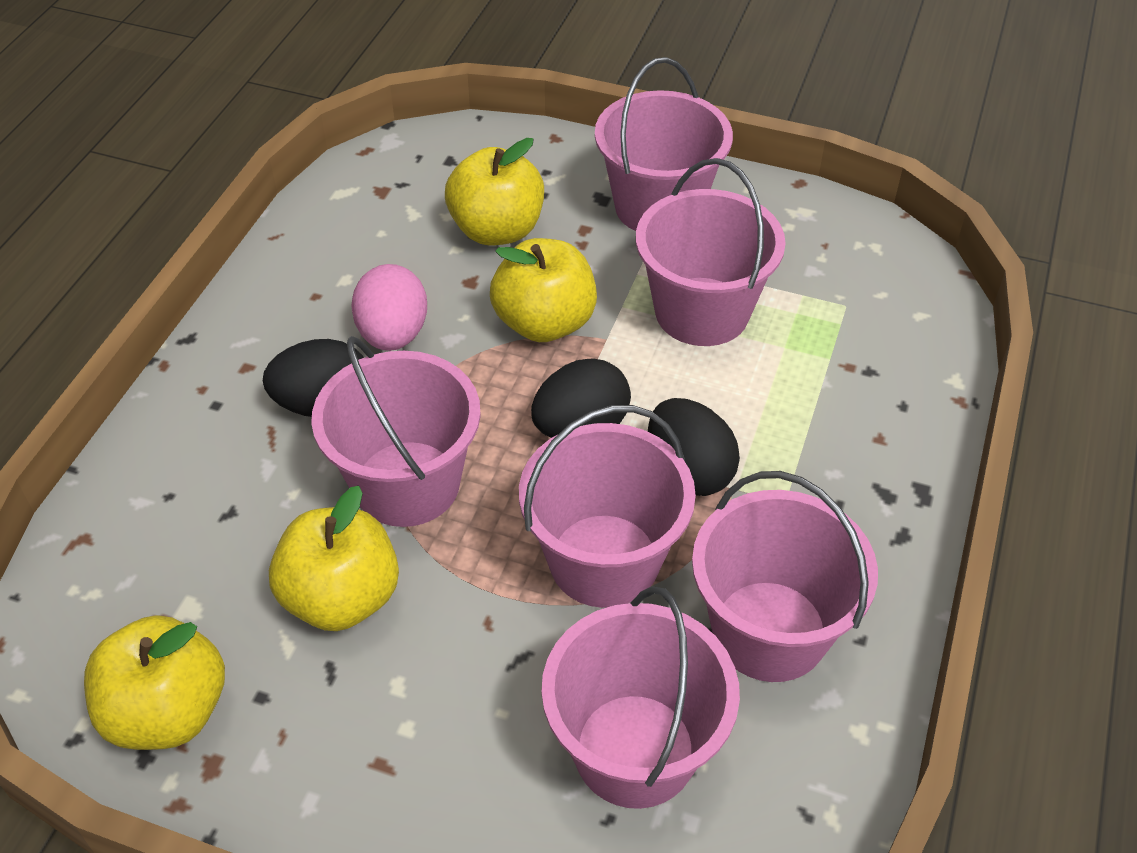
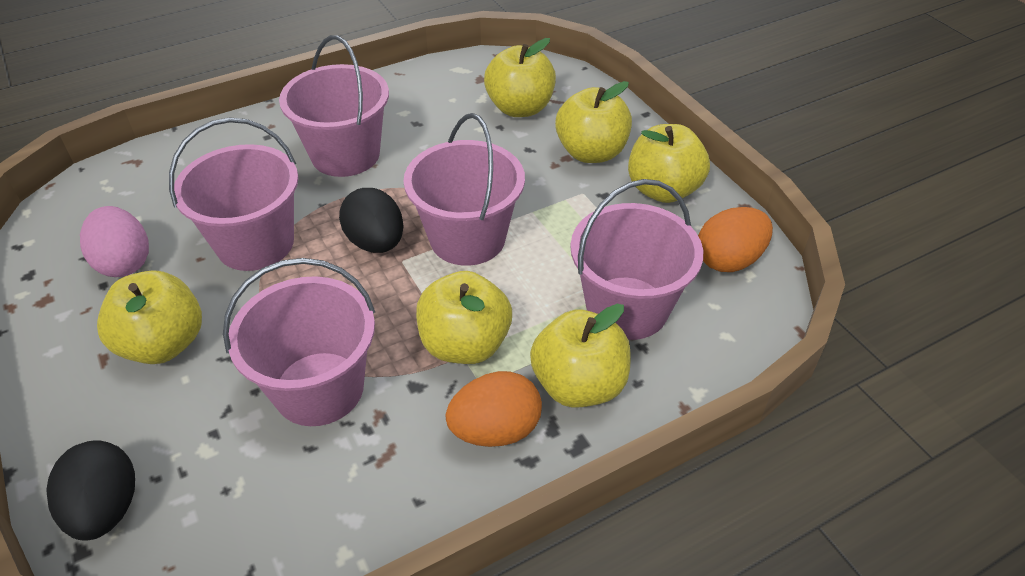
black egg: 3 -> 2
orange egg: 0 -> 2
pink bucket: 6 -> 5
yellow apple: 4 -> 6

